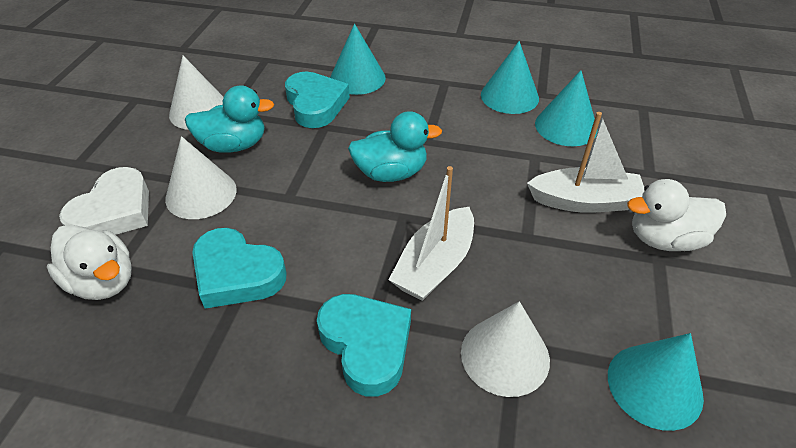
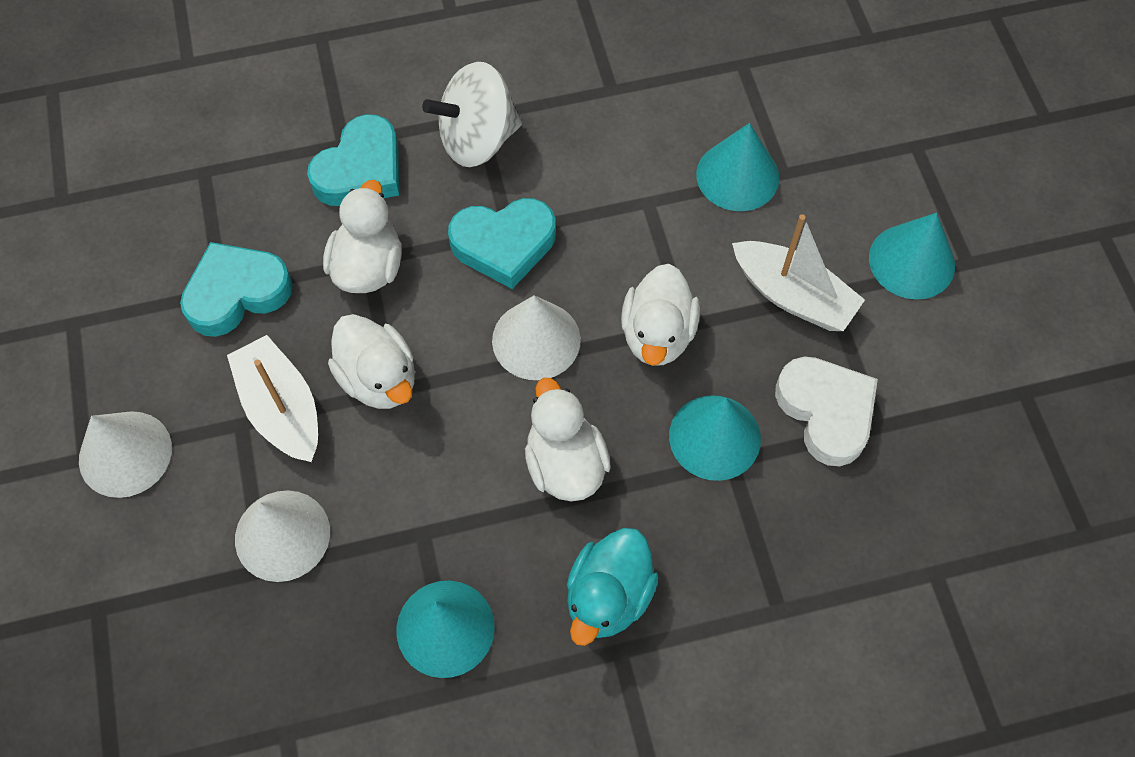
turquoise duck: 2 -> 1
white duck: 2 -> 4
white spinning top: 0 -> 1

